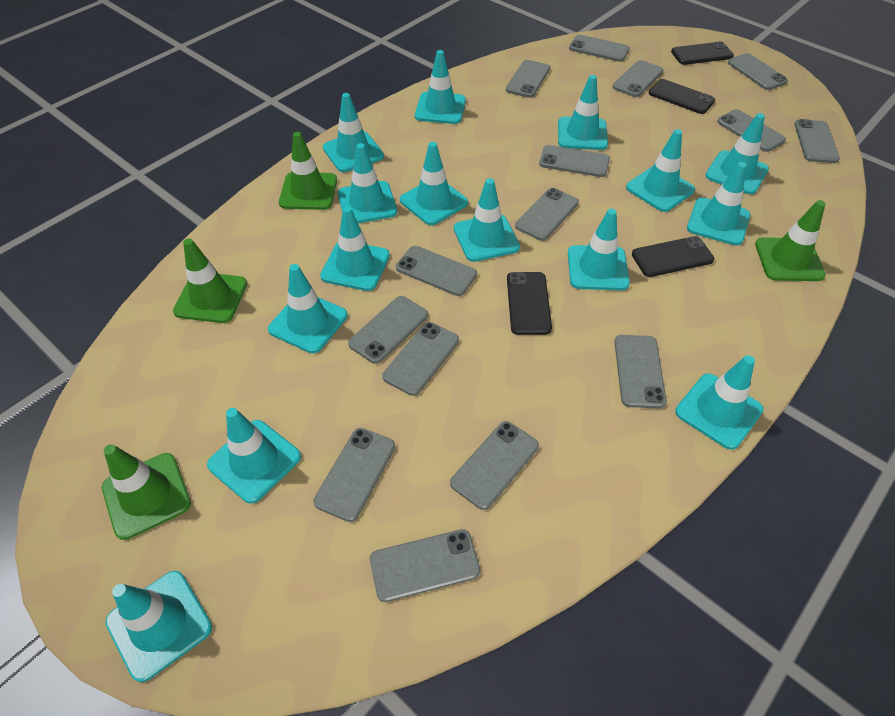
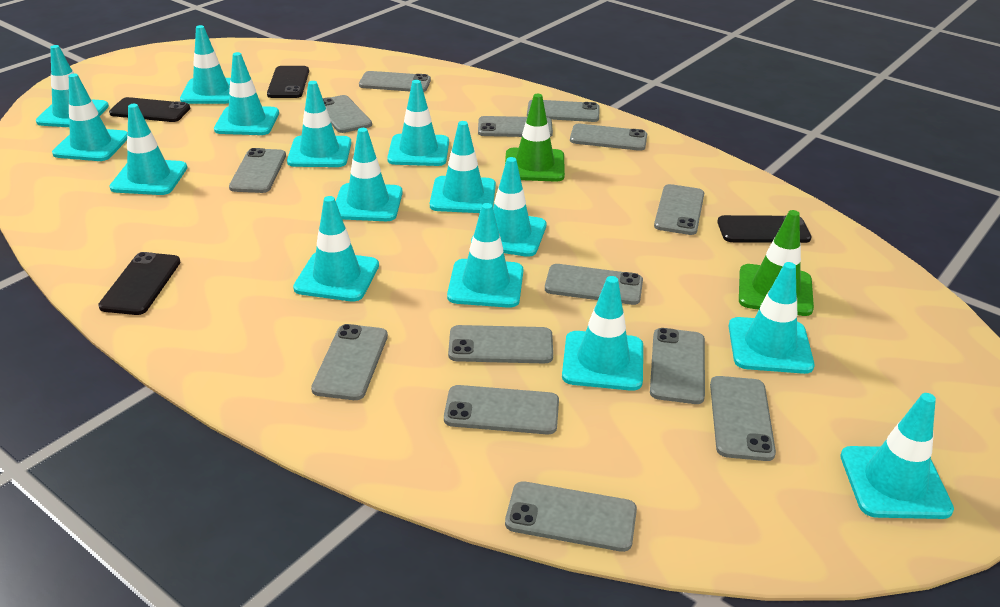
green traffic cone: 4 -> 2
grey phone: 15 -> 14

